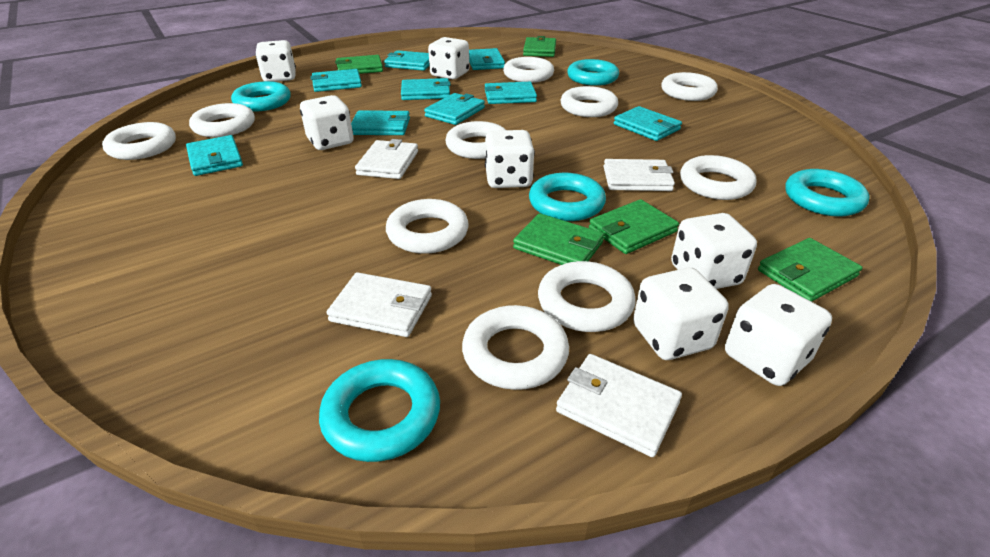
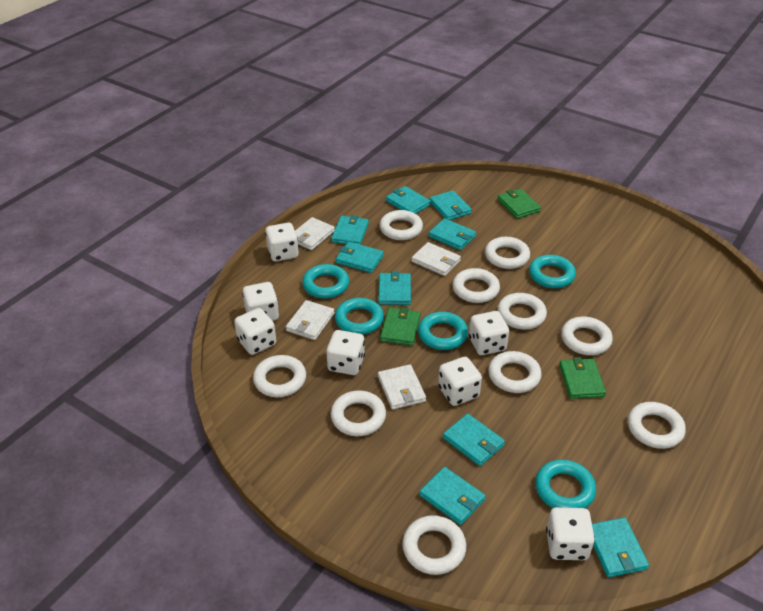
green wallet: 5 -> 3

